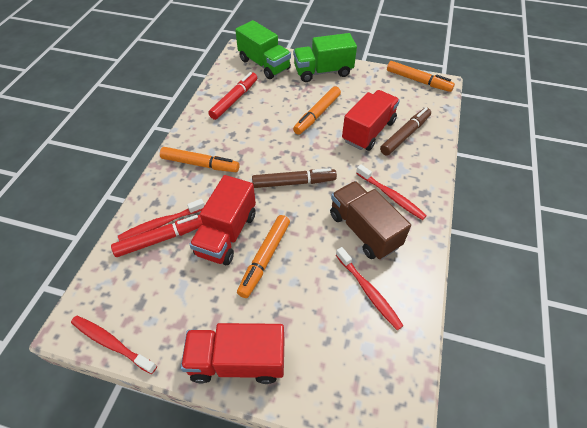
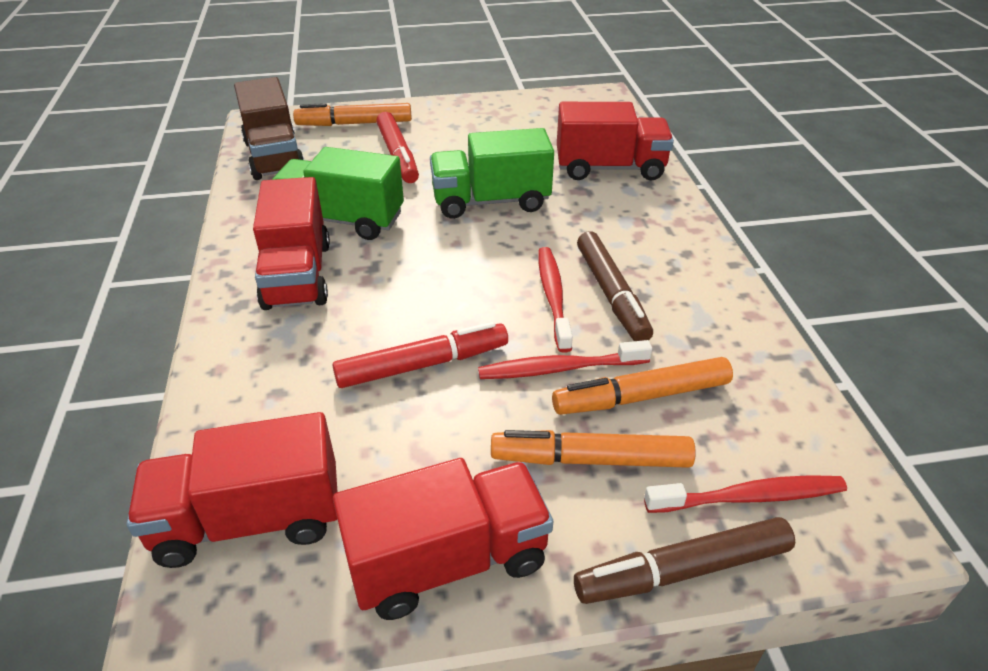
orange marker: 4 -> 3
red toothbrush: 4 -> 3
red truck: 3 -> 4

